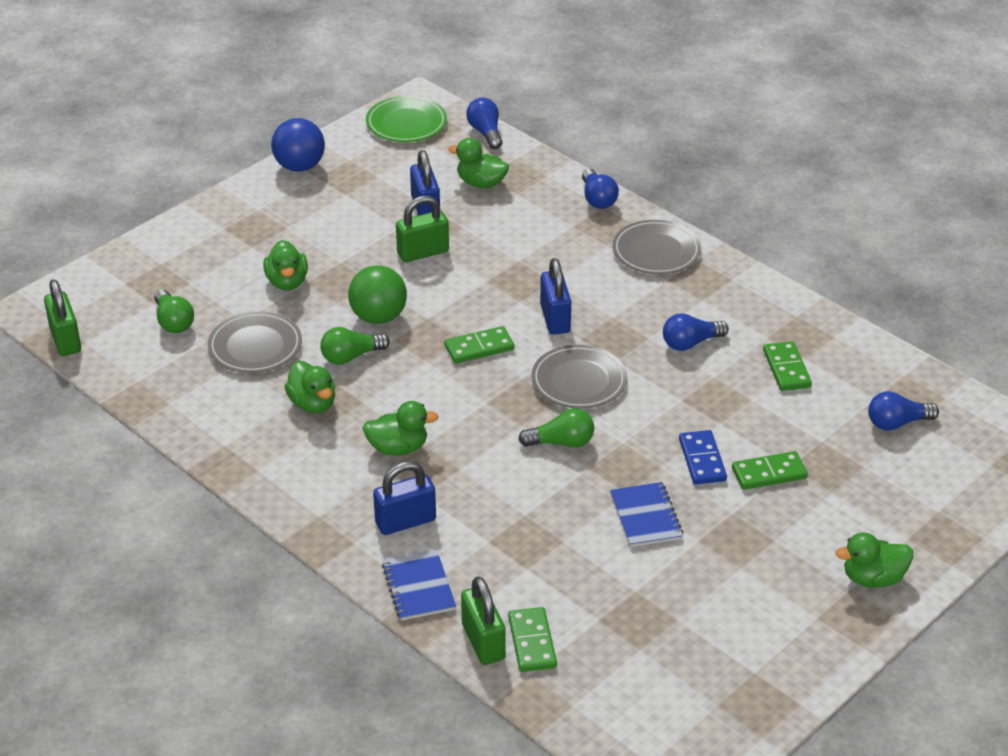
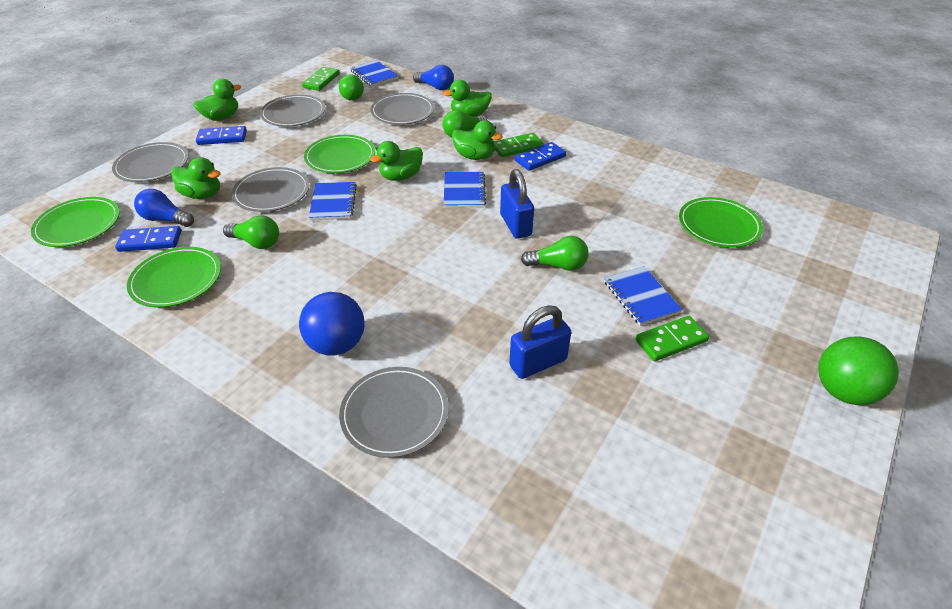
blue domino: 1 -> 3
blue light bulb: 4 -> 2
blue notebook: 2 -> 4
blue padlock: 3 -> 2
green domino: 4 -> 3
green light bulb: 3 -> 4
green padlock: 3 -> 0
green plate: 1 -> 4
grey plate: 3 -> 5

